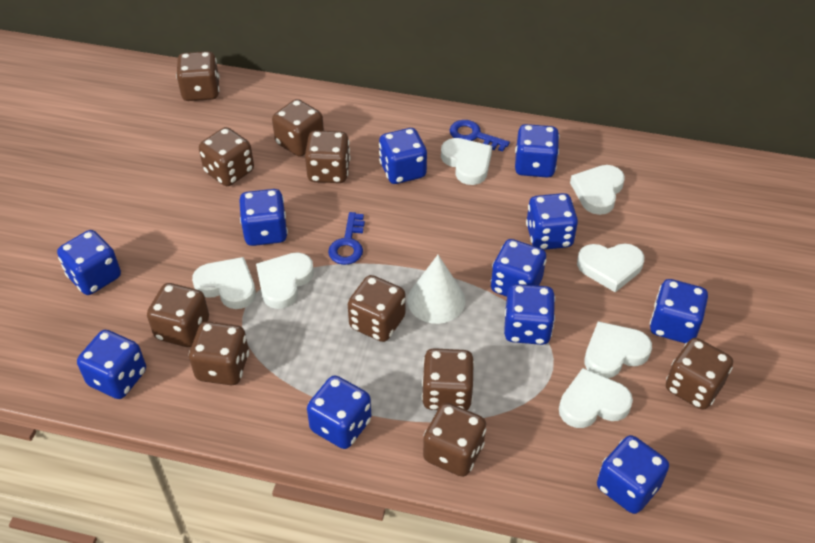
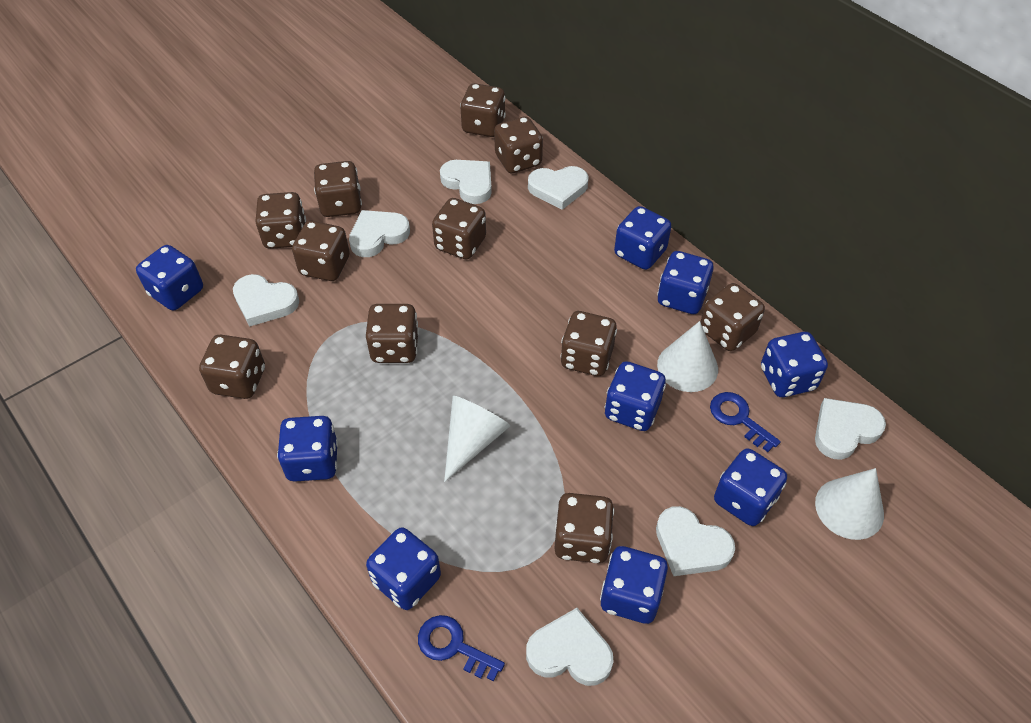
blue dice: 11 -> 9
brown dice: 10 -> 11
white cone: 1 -> 3

